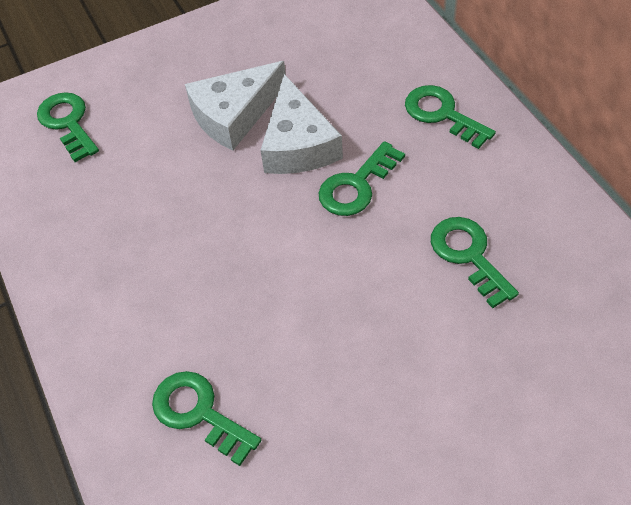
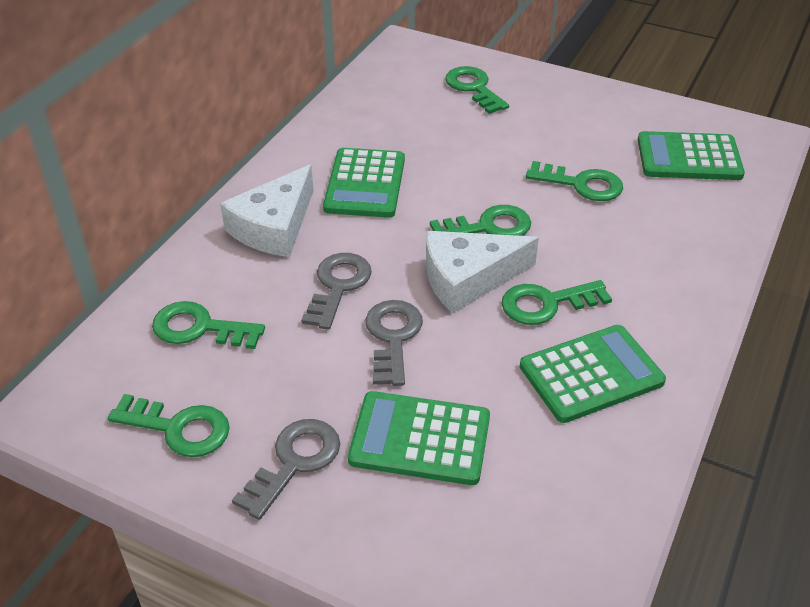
green calculator: 0 -> 4
green key: 5 -> 6
grey key: 0 -> 3

